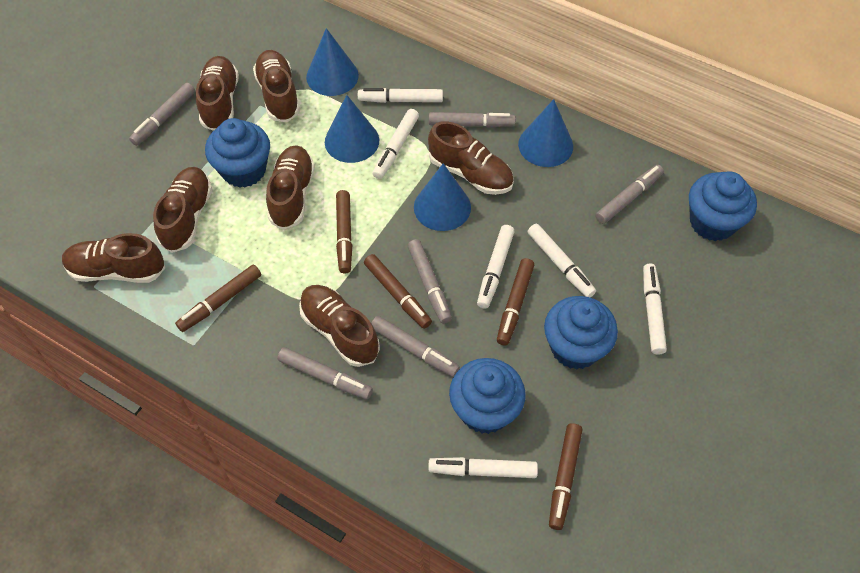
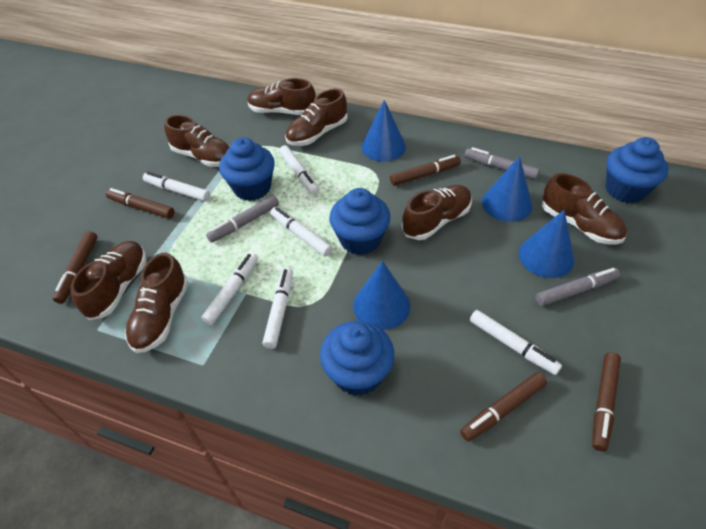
grey marker: 6 -> 3

